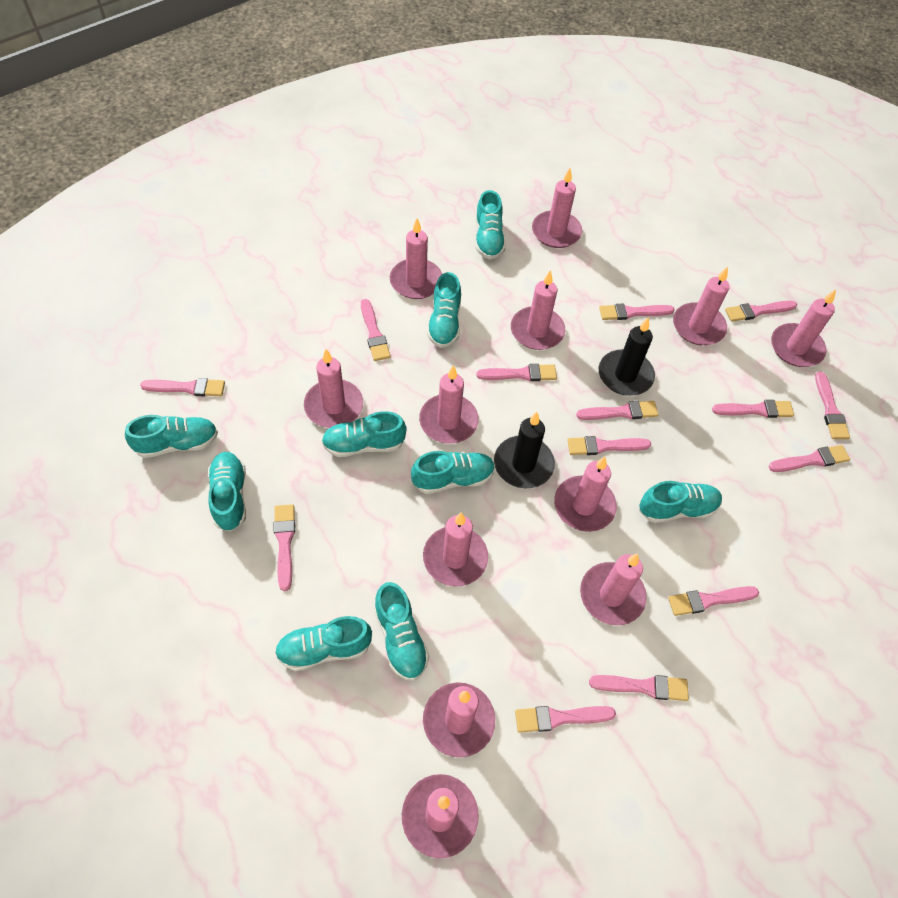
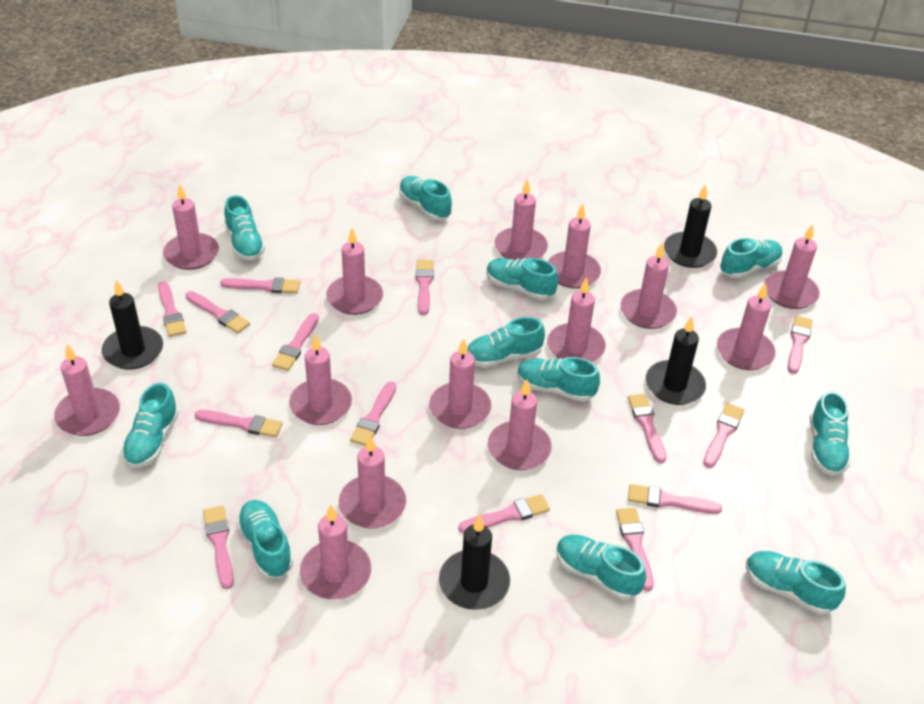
black candle: 2 -> 4
pink candle: 12 -> 14
turquoise shoe: 9 -> 11

